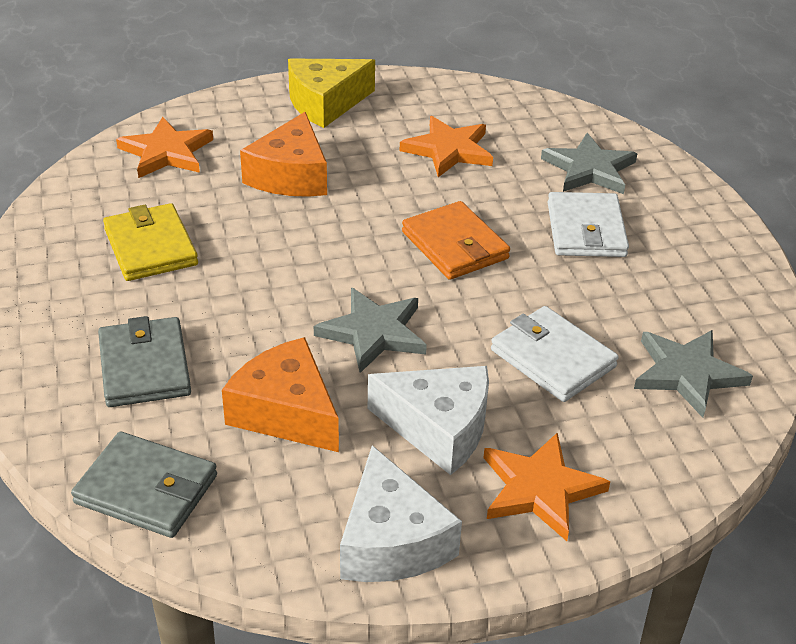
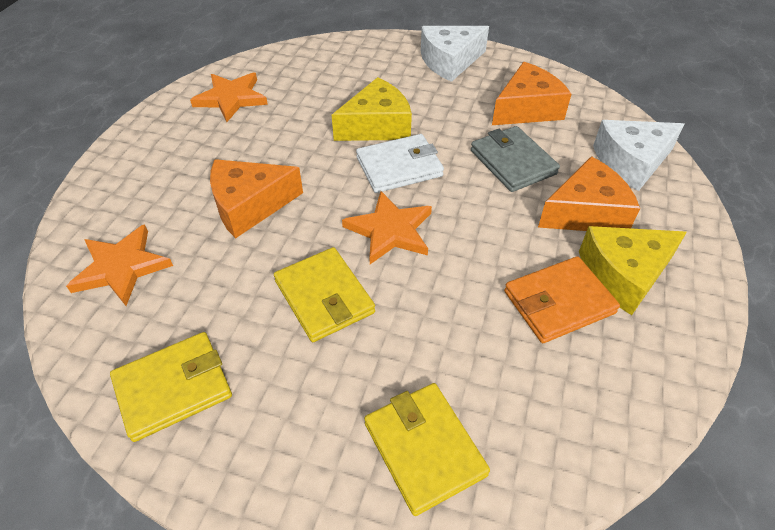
grey star: 3 -> 0
grey wallet: 2 -> 1
orange cheese: 2 -> 3
white wallet: 2 -> 1
yellow cheese: 1 -> 2
yellow wallet: 1 -> 3

